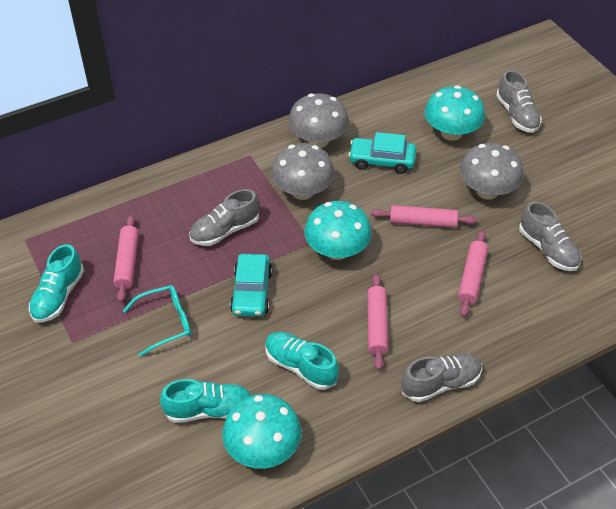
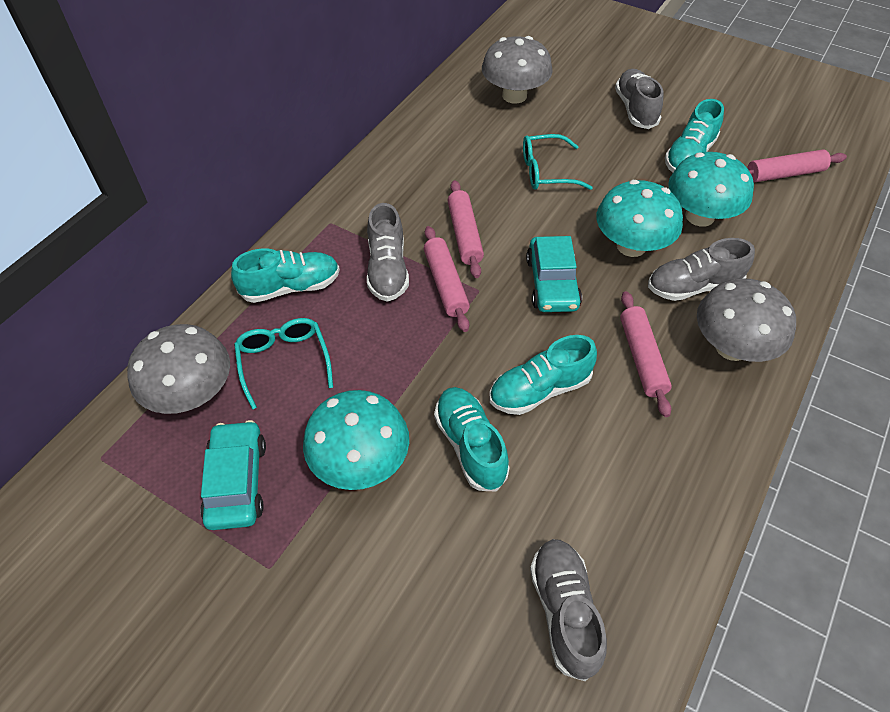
turquoise glasses: 1 -> 2
turquoise shoe: 3 -> 4

